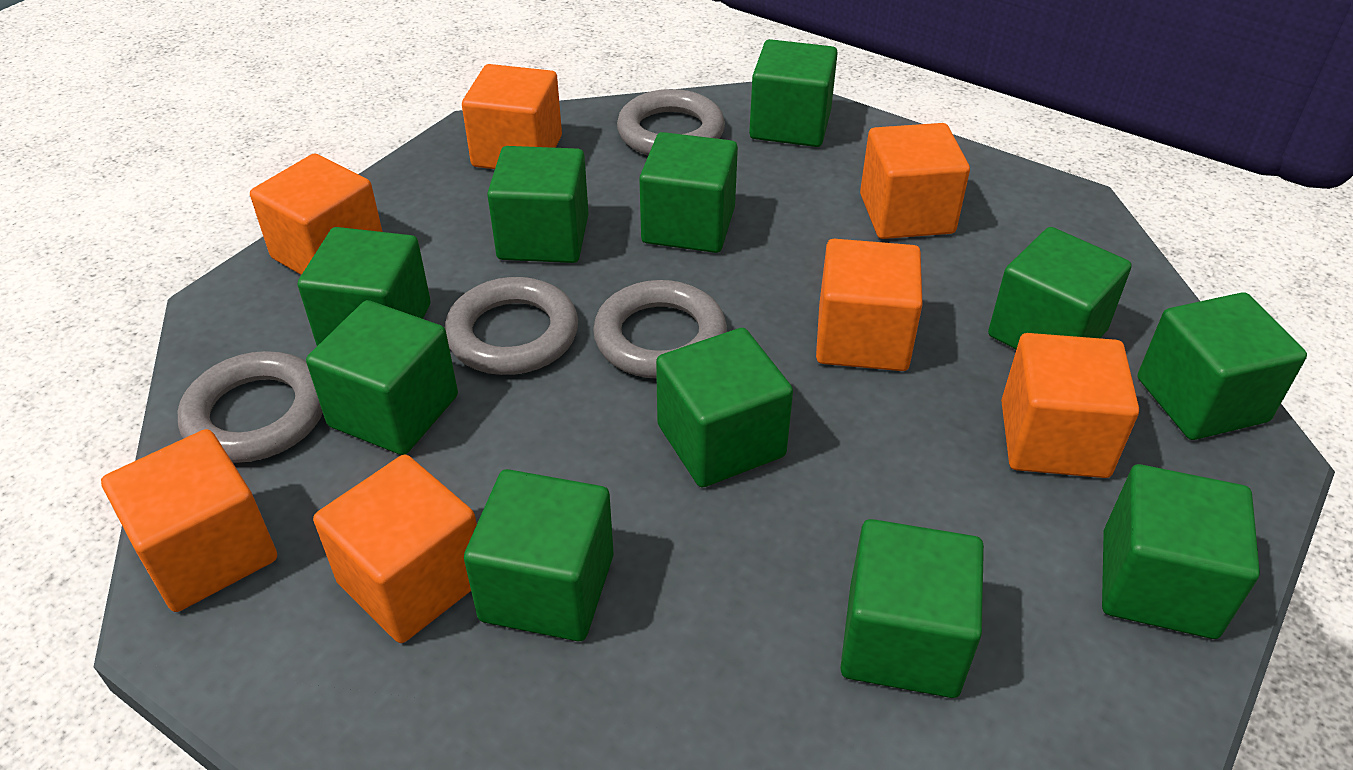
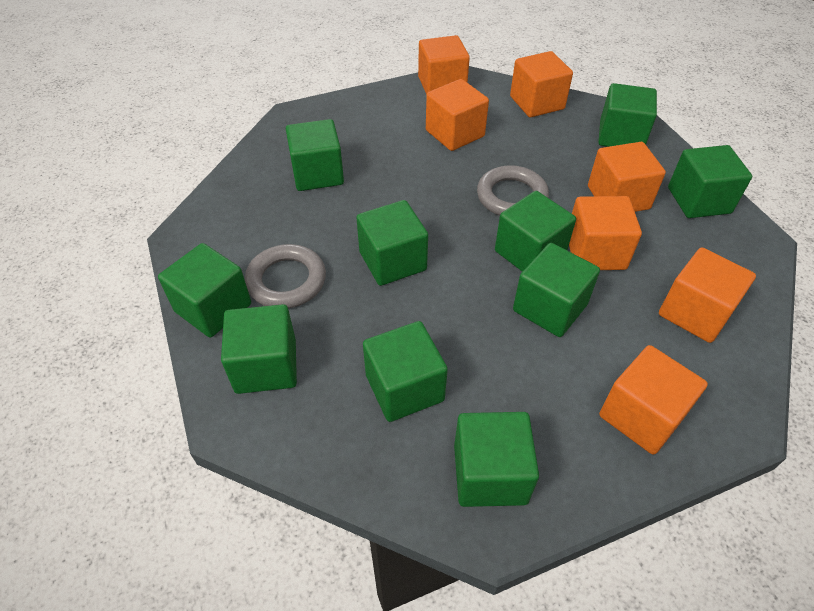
green cube: 11 -> 10
grey ring: 4 -> 2

